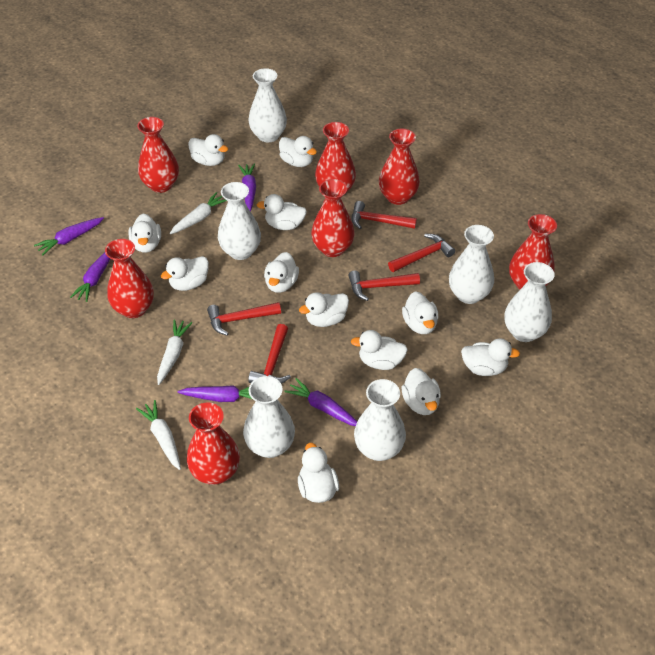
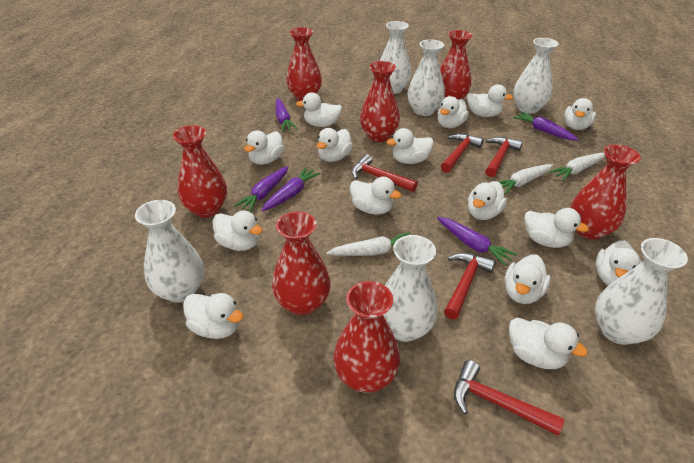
white duck: 12 -> 15

